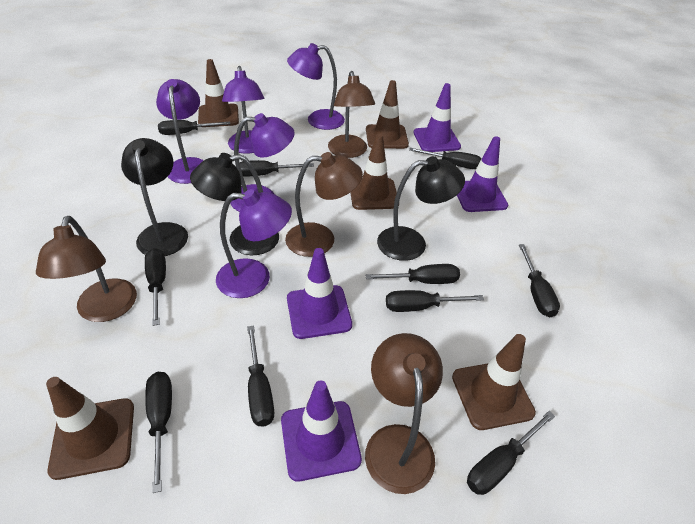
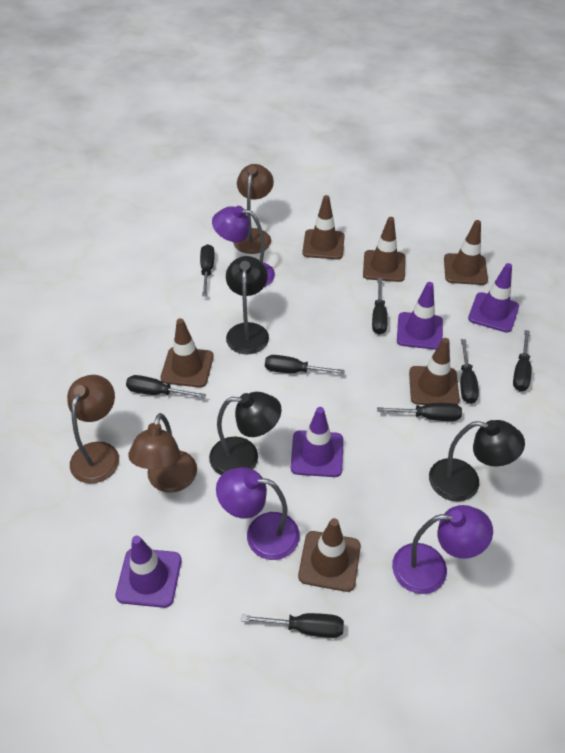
black screwdriver: 10 -> 8
brown lamp: 4 -> 3
brown traffic cone: 5 -> 6
purple lamp: 5 -> 3

